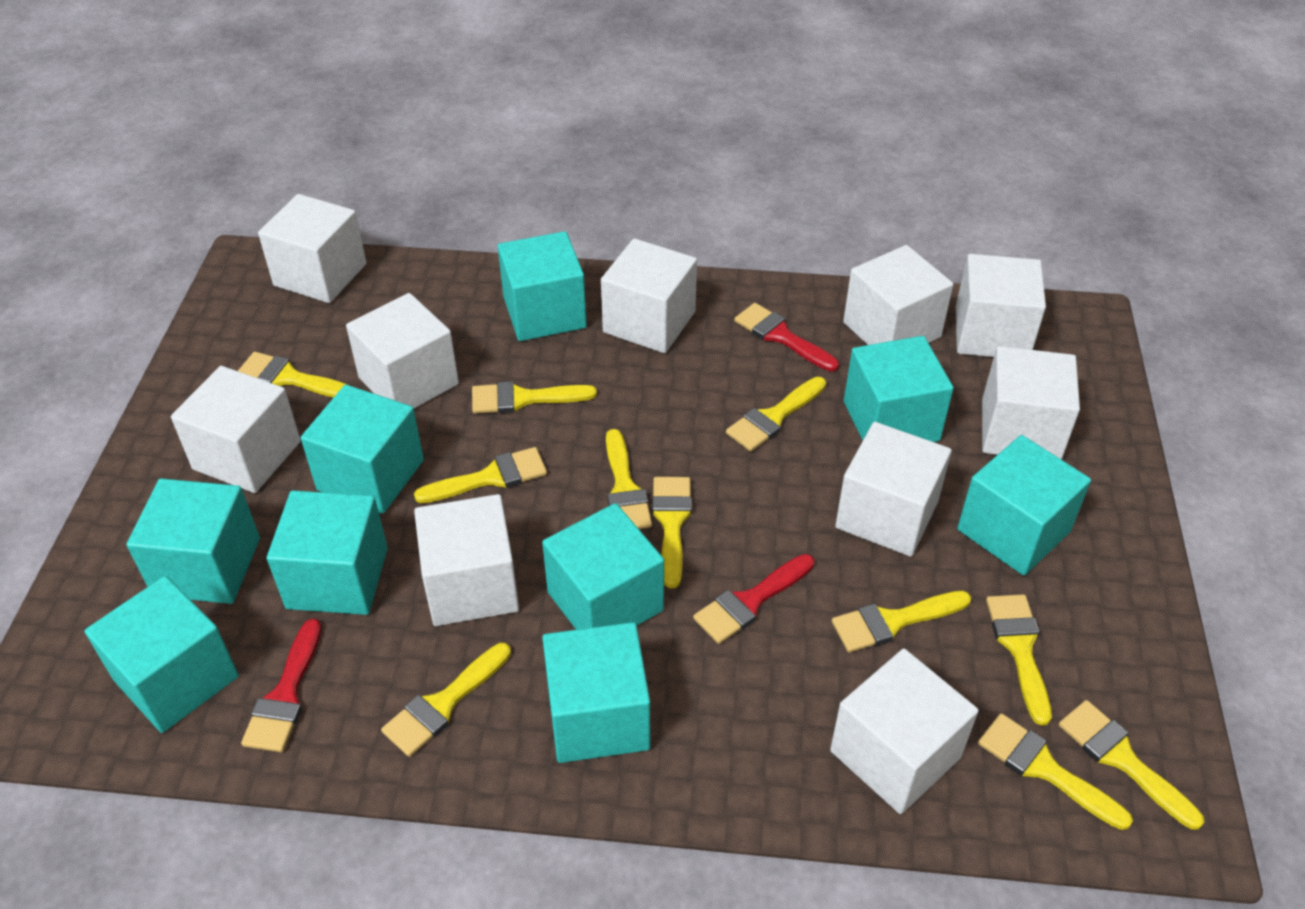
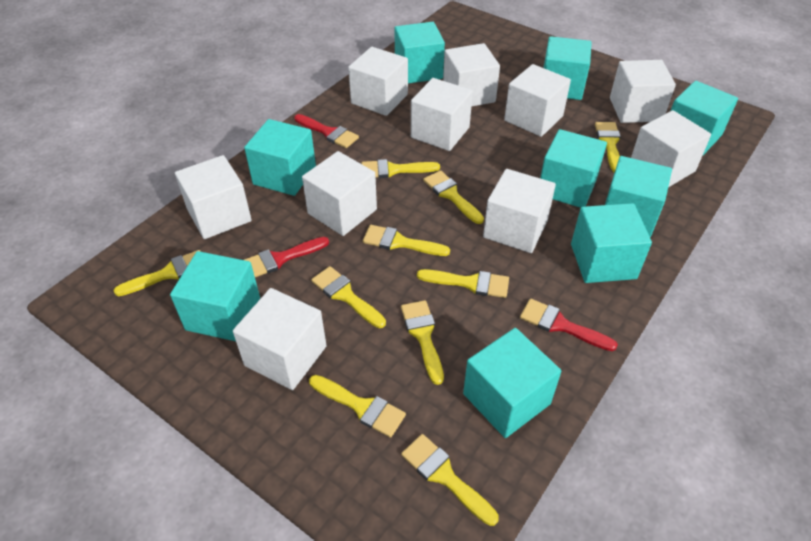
yellow brush: 11 -> 10

